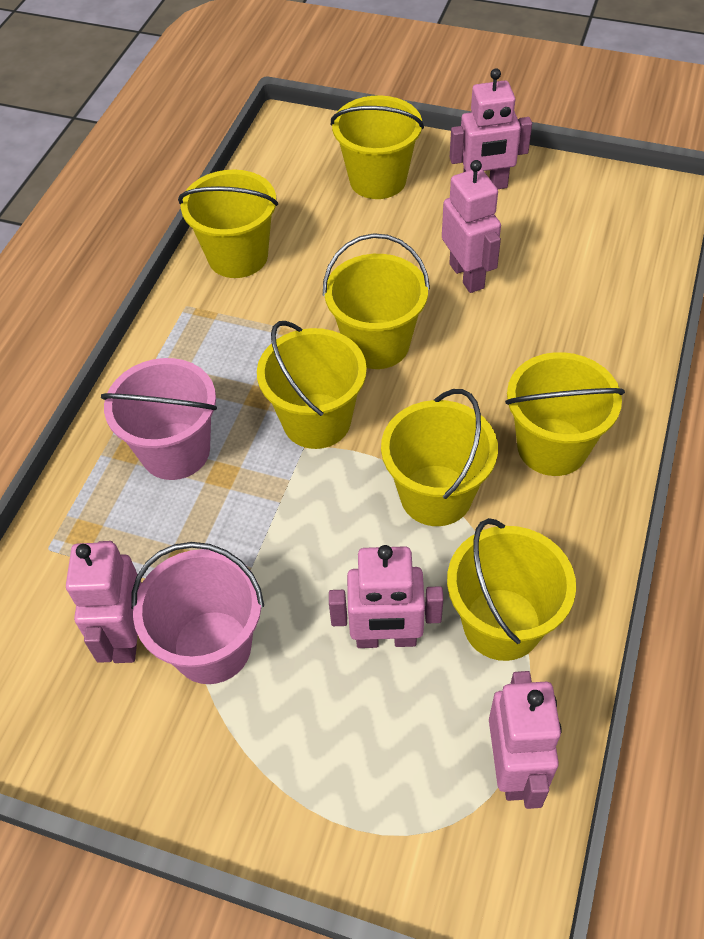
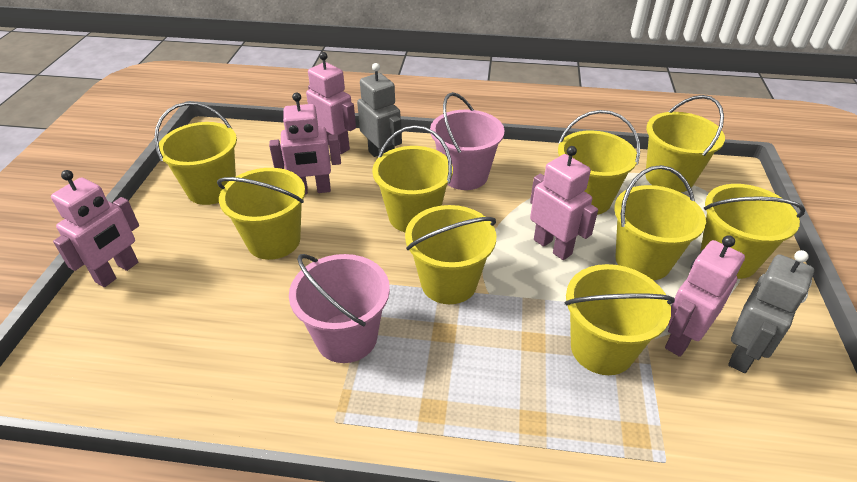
grey robot: 0 -> 2
yellow bucket: 7 -> 9

